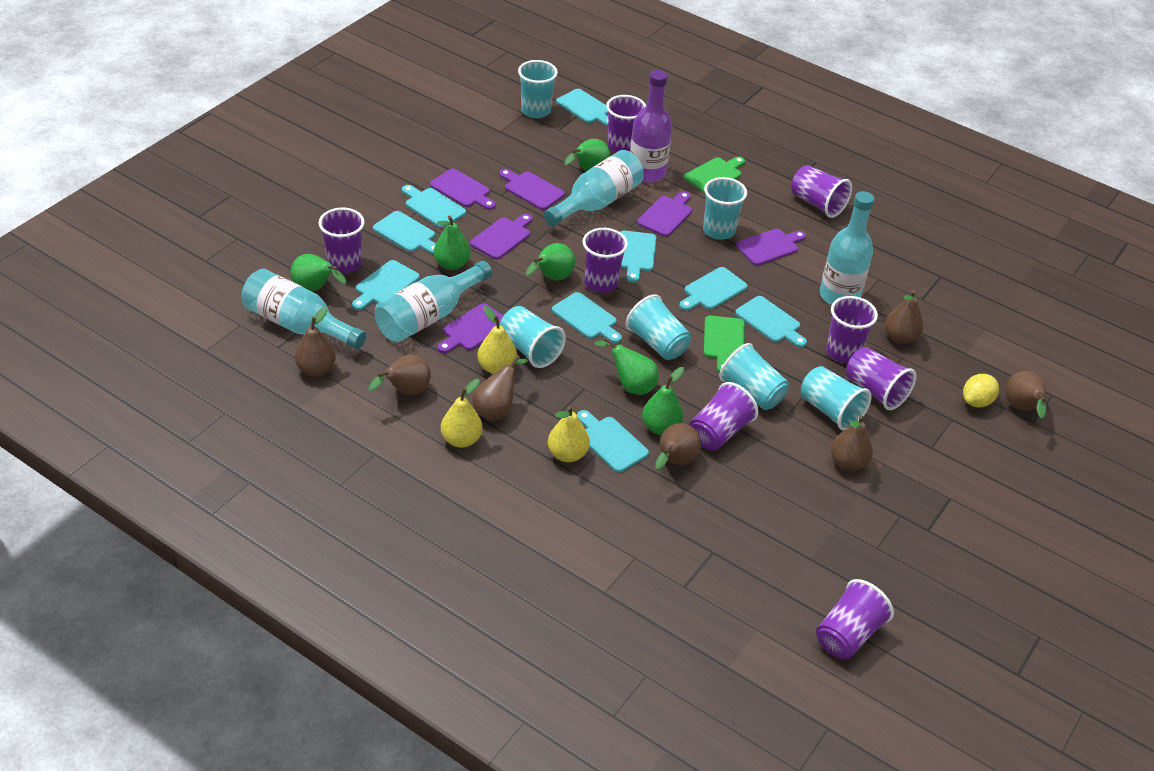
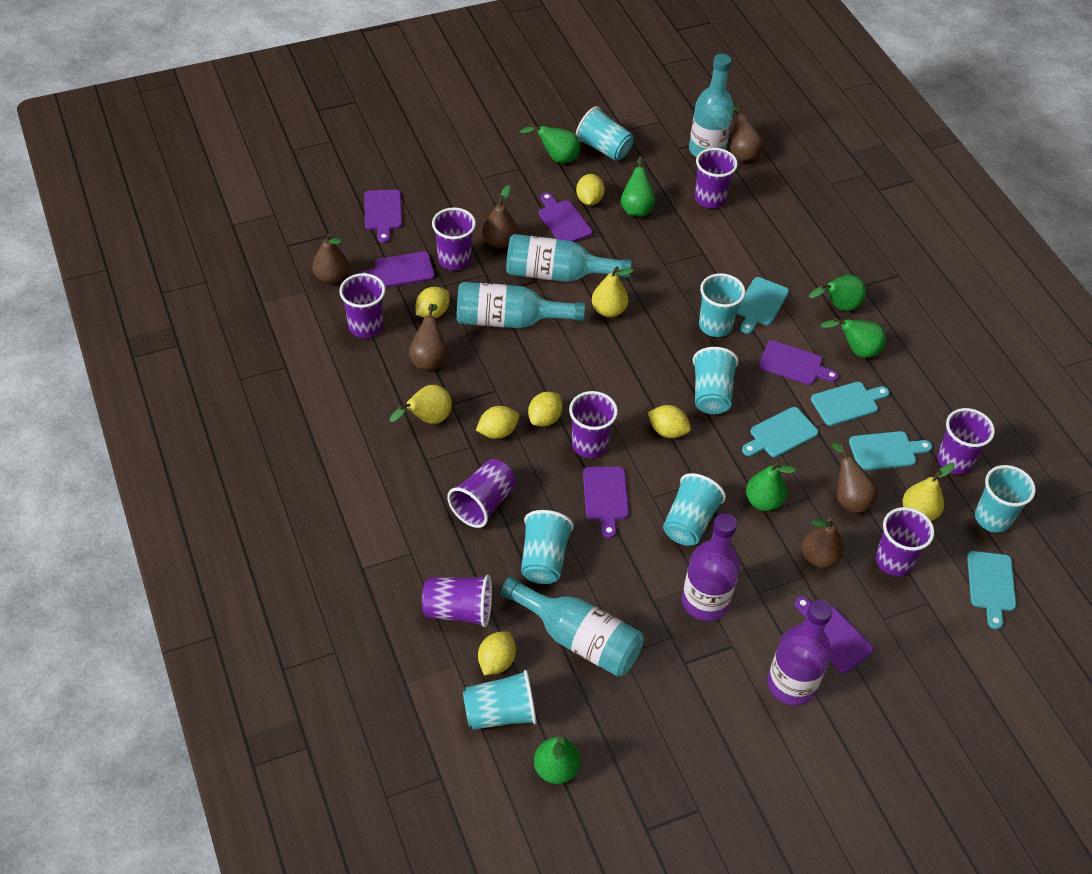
brown pear: 7 -> 6
green cutting board: 2 -> 0
purple bottle: 1 -> 2
turquoise cup: 6 -> 7
turquoise cutting board: 9 -> 5
yellow lemon: 1 -> 6

